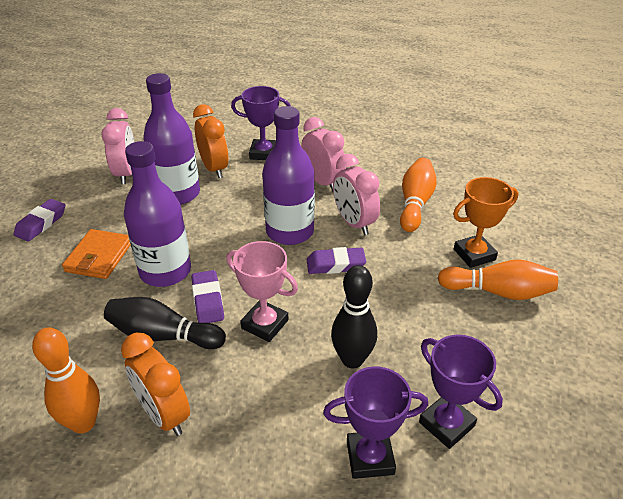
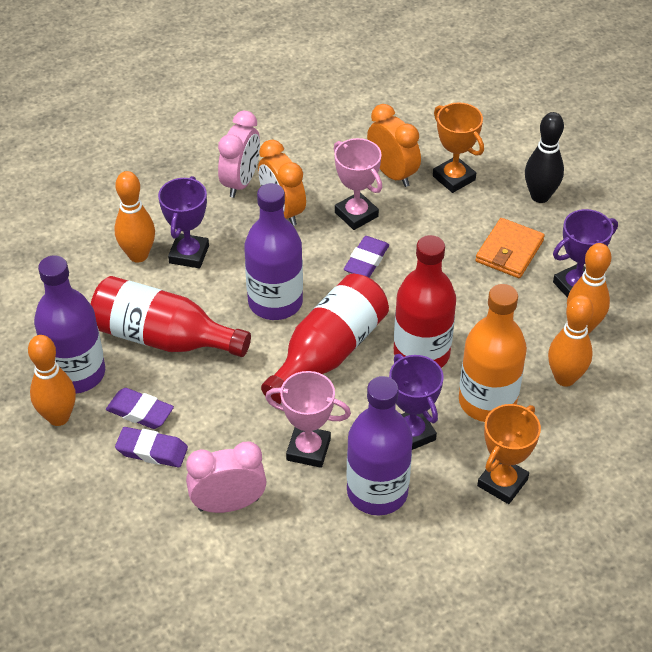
black bowling pin: 2 -> 1
orange bottle: 0 -> 1
orange bowling pin: 3 -> 4
orange trophy: 1 -> 2
pink clock: 3 -> 2
pink trophy: 1 -> 2
red bottle: 0 -> 3

